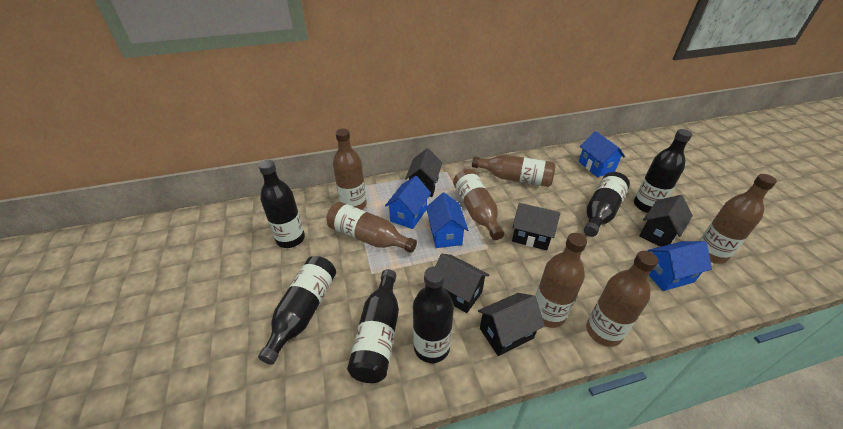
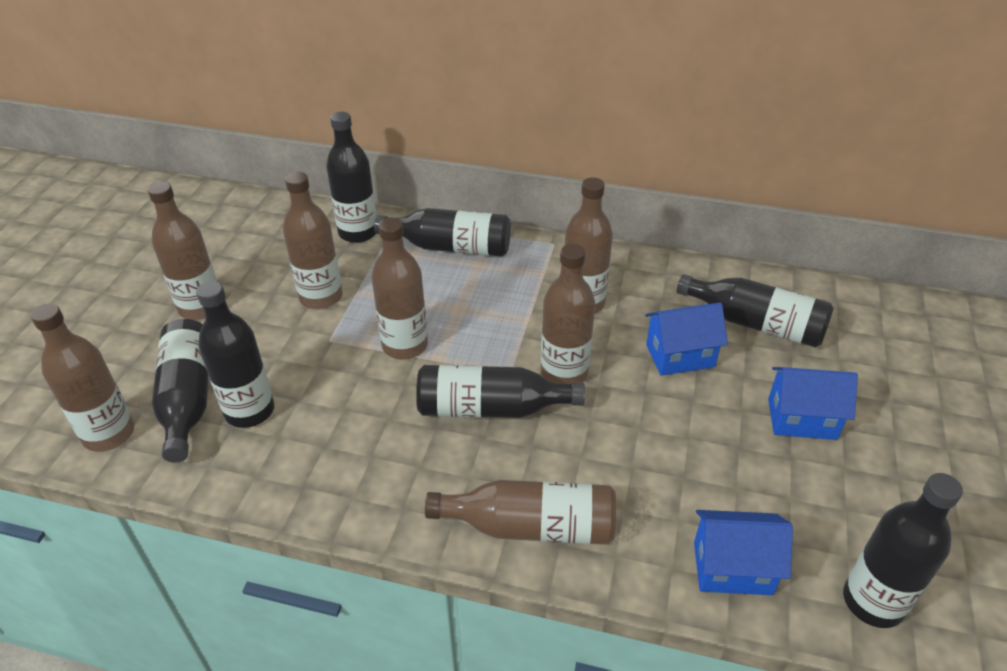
black bottle: 6 -> 7
black house: 5 -> 0
blue house: 4 -> 3

